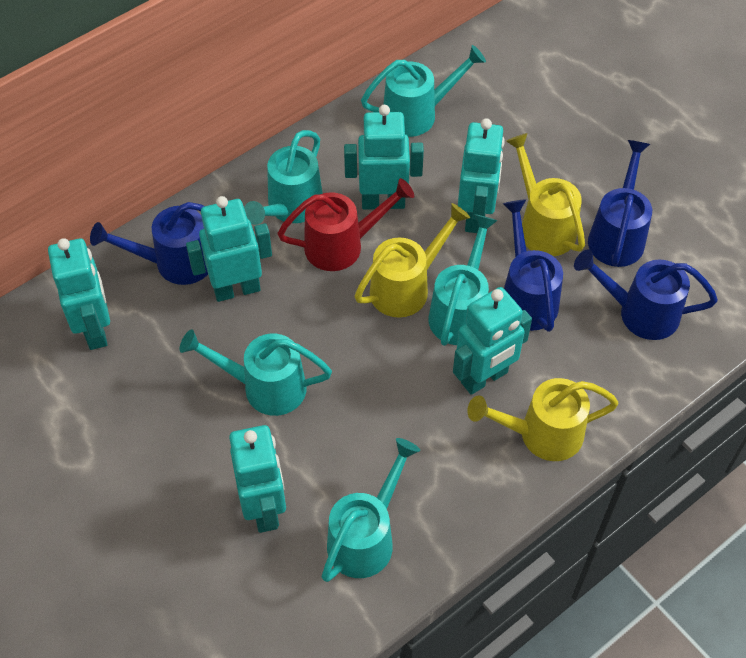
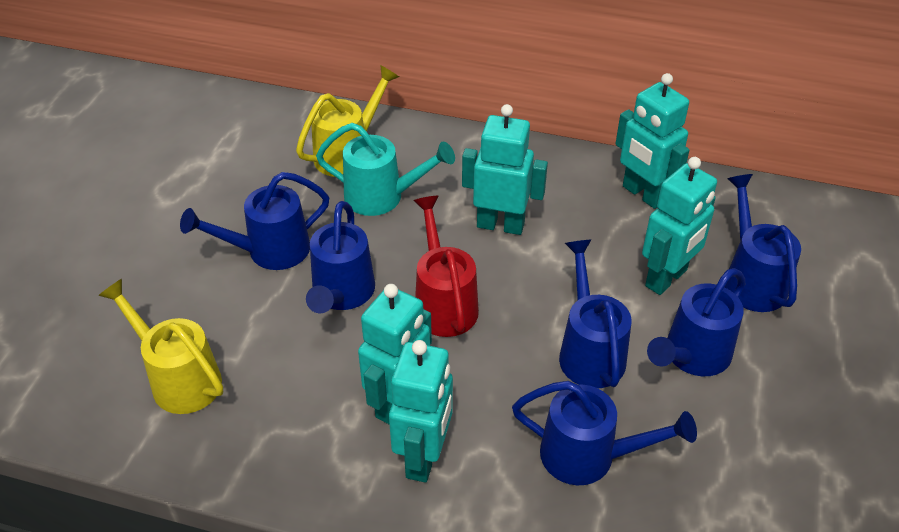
blue watering can: 4 -> 6
turquoise robot: 6 -> 5
turquoise watering can: 5 -> 1
yellow watering can: 3 -> 2

